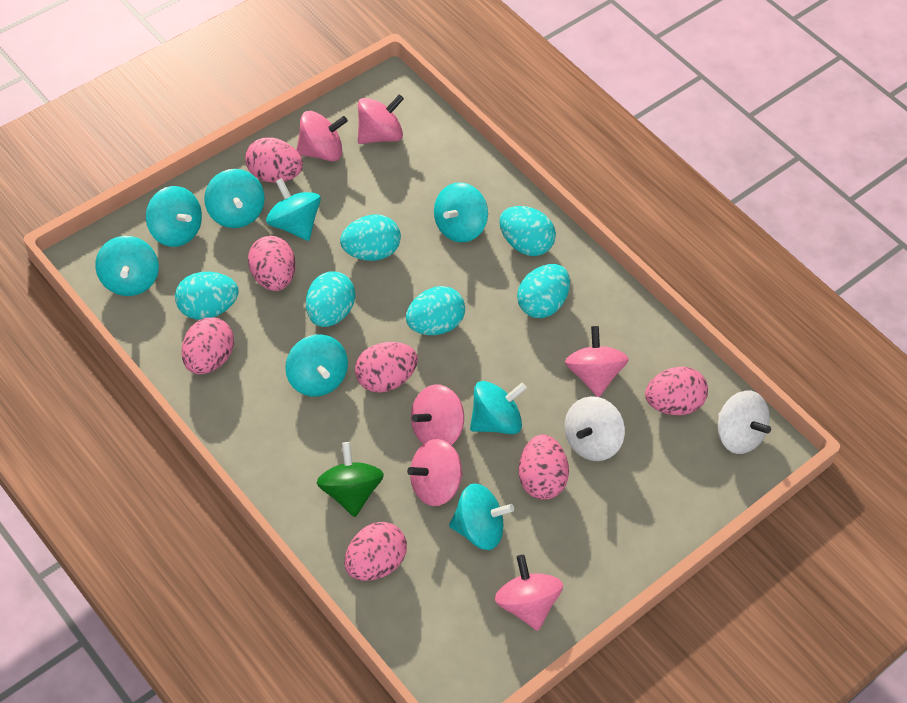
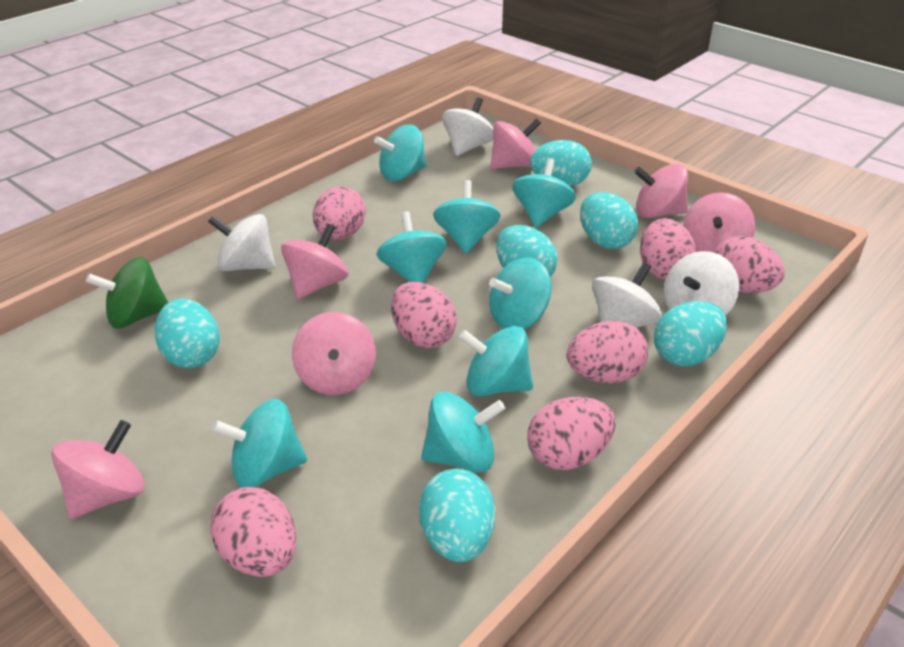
white spinning top: 2 -> 4

